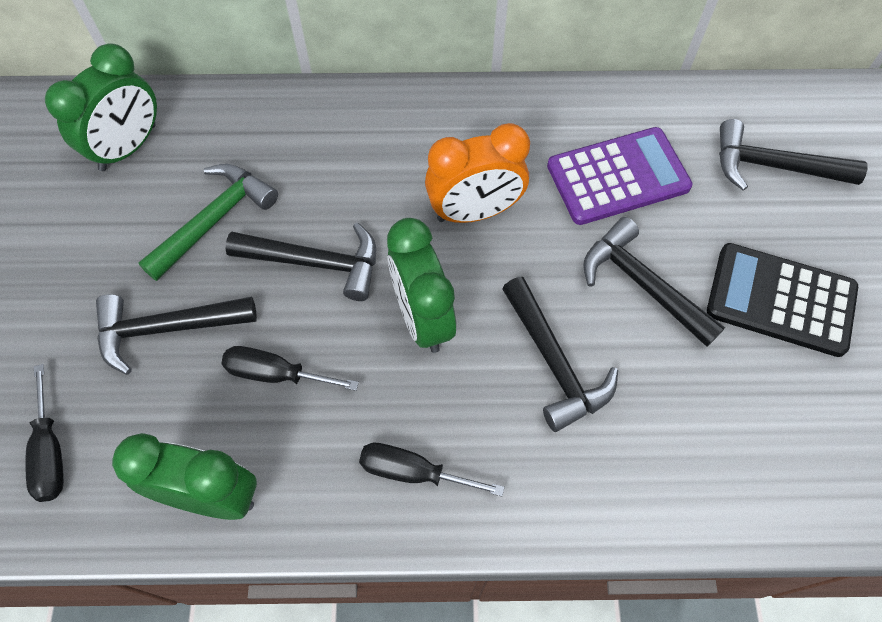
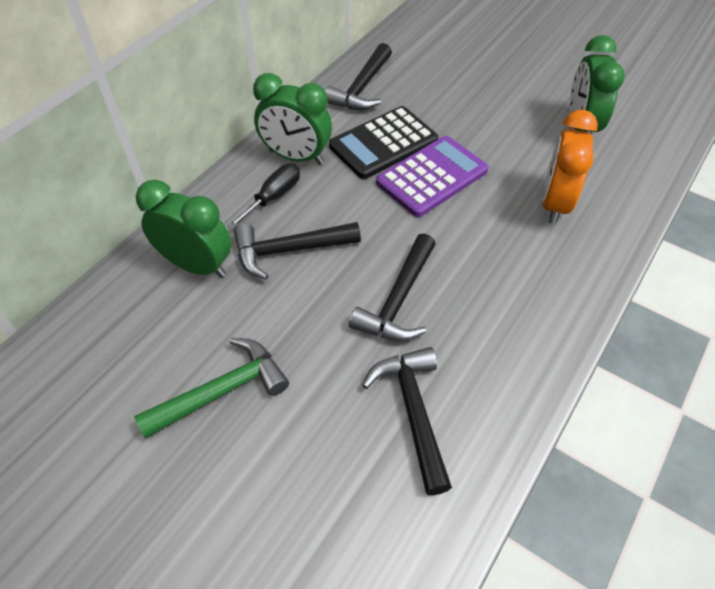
black hammer: 5 -> 4
black screwdriver: 3 -> 1

